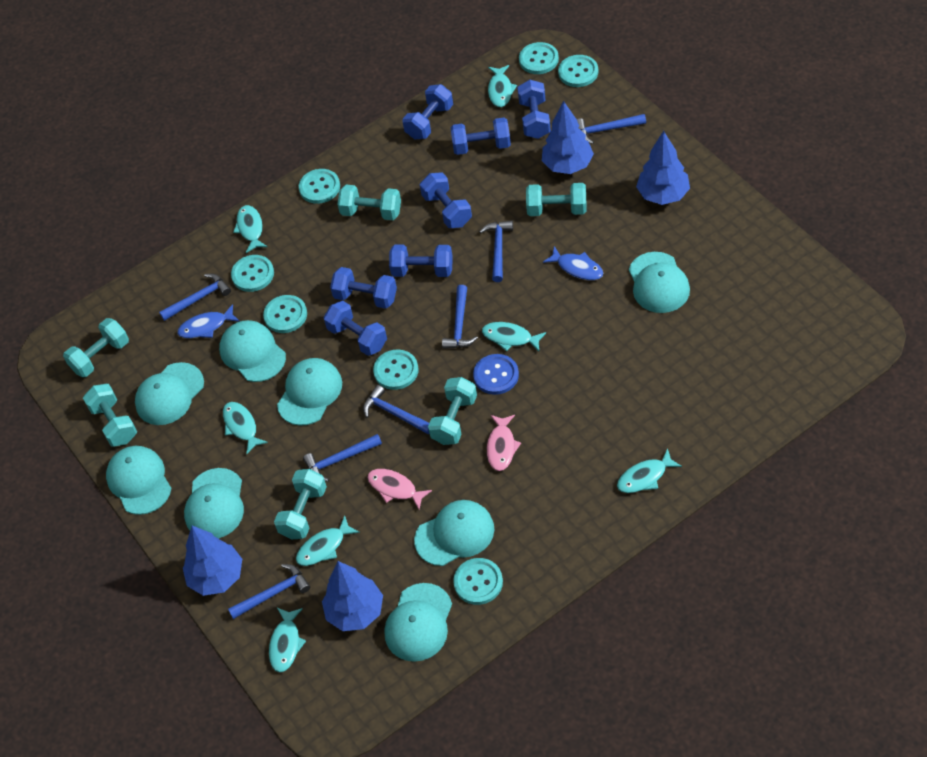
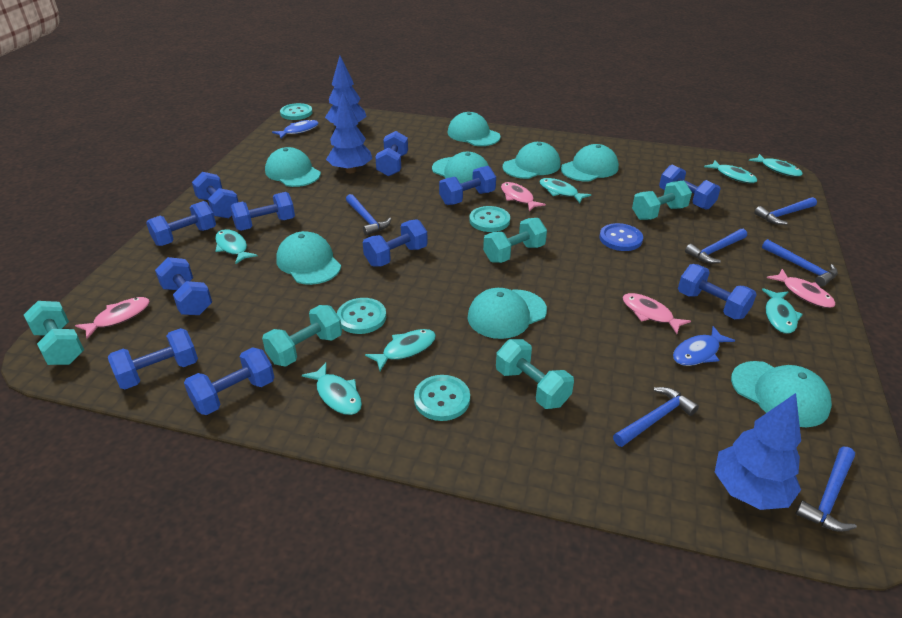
blue dumbbell: 7 -> 11
blue hammer: 7 -> 6
blue tree: 4 -> 3
pink fish: 2 -> 4
turquoise button: 7 -> 4
turquoise dumbbell: 6 -> 5

